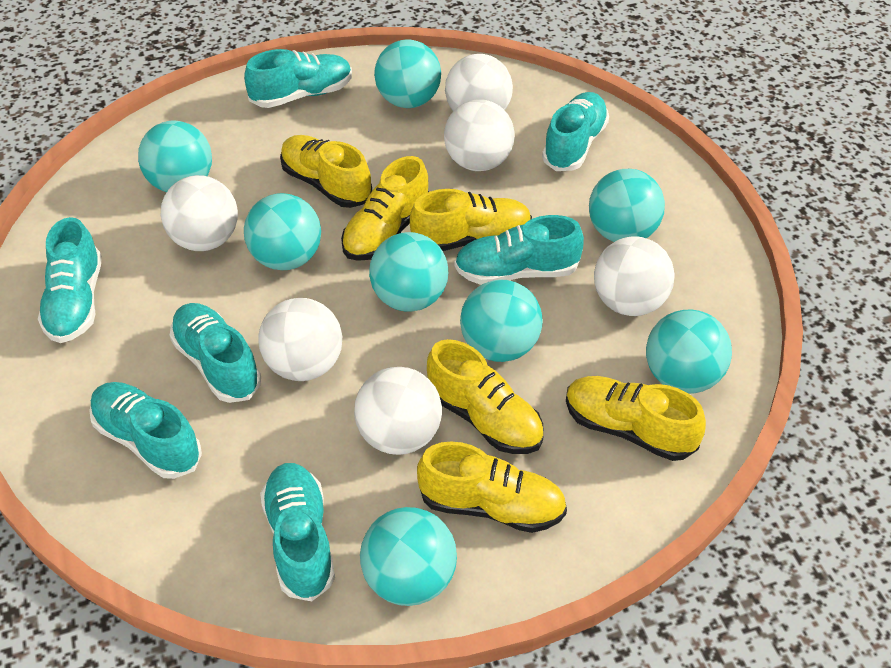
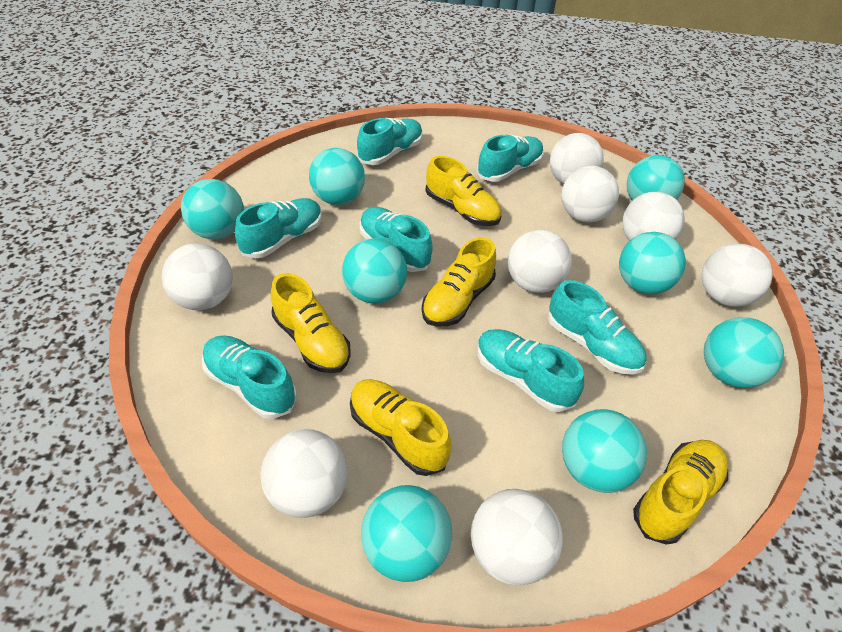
white ball: 6 -> 8
yellow shoe: 6 -> 5

